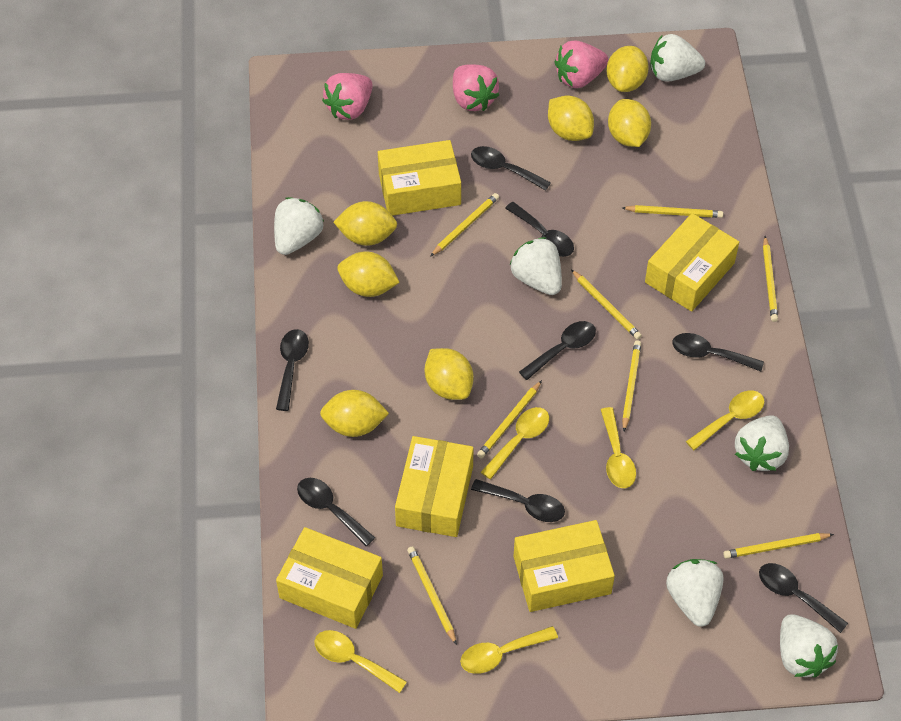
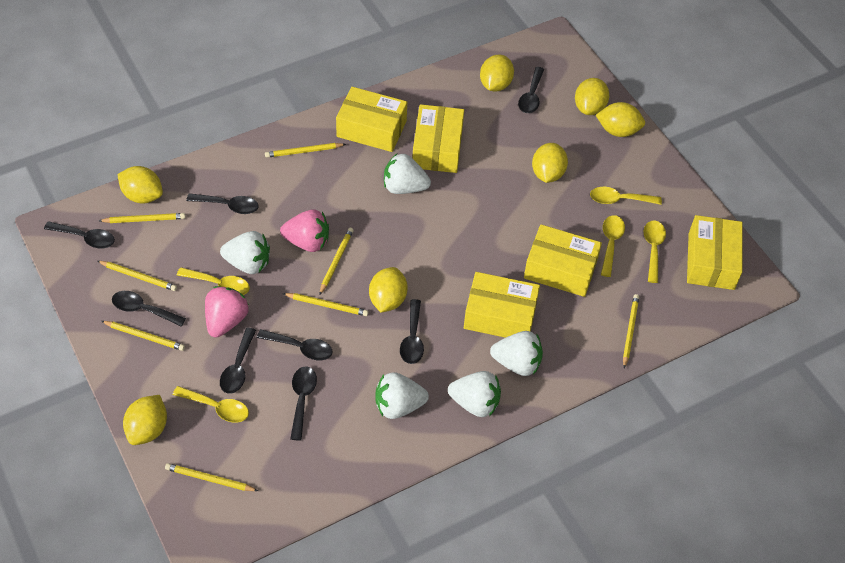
pink strawberry: 3 -> 2
white strawberry: 6 -> 5

